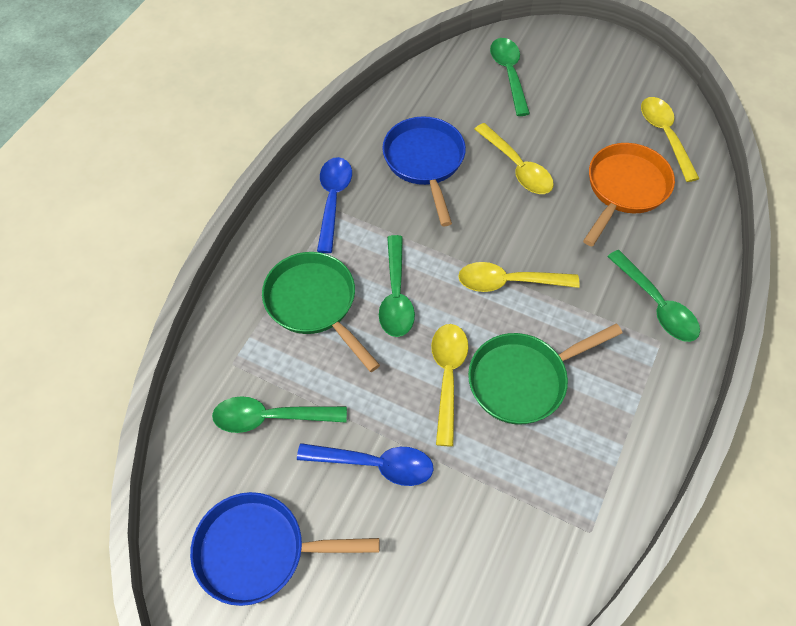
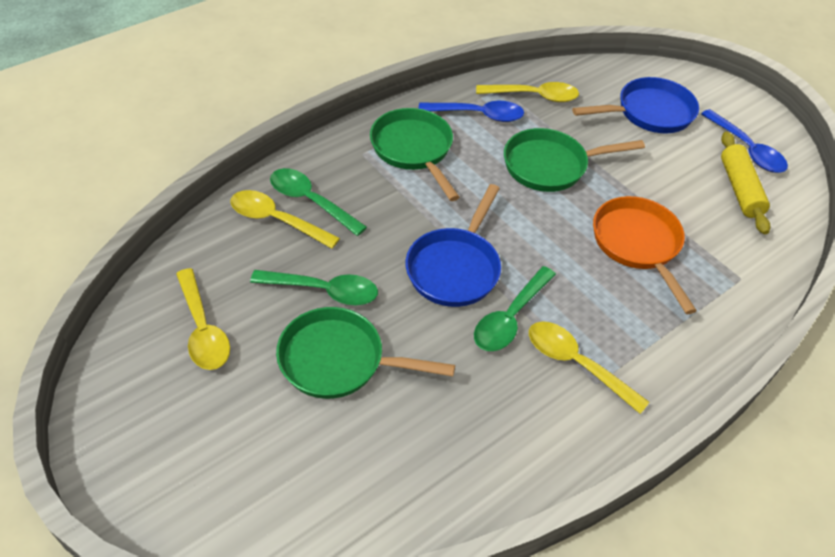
green pan: 2 -> 3
green spoon: 4 -> 3
yellow rolling pin: 0 -> 1

